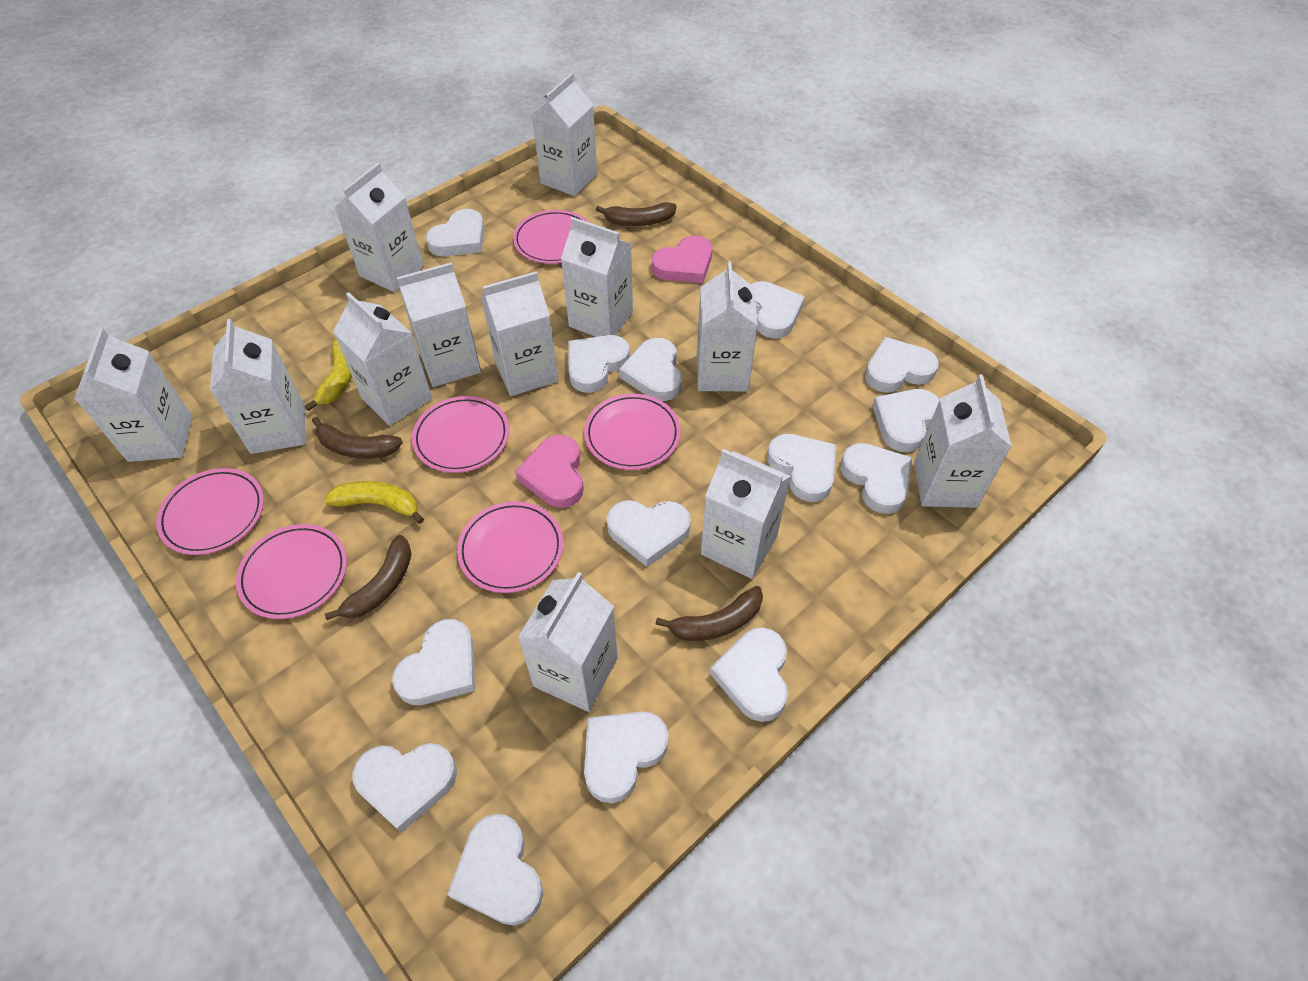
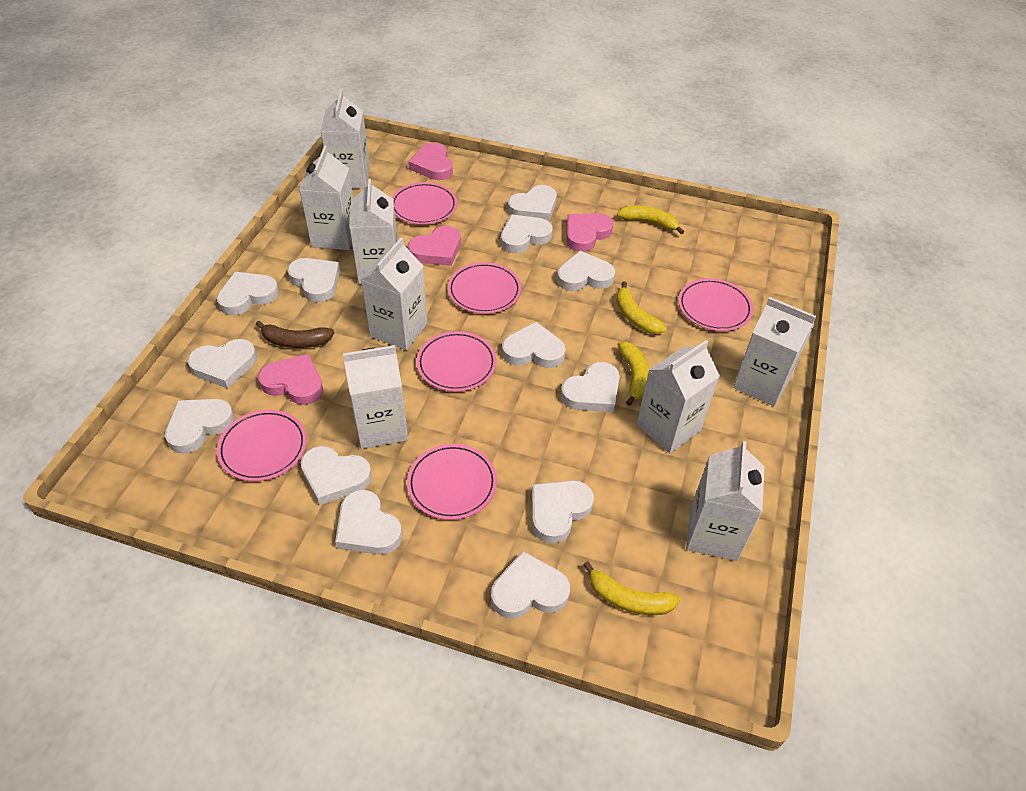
brown banana: 4 -> 1
pink heart: 2 -> 4
white carton: 12 -> 8
white heart: 14 -> 13
yellow banana: 2 -> 4

